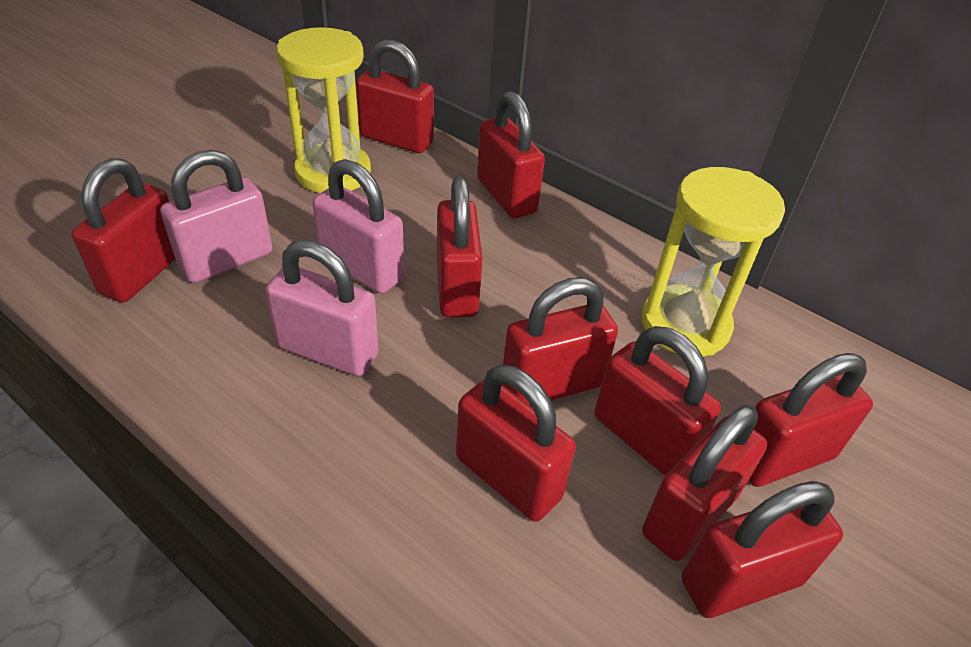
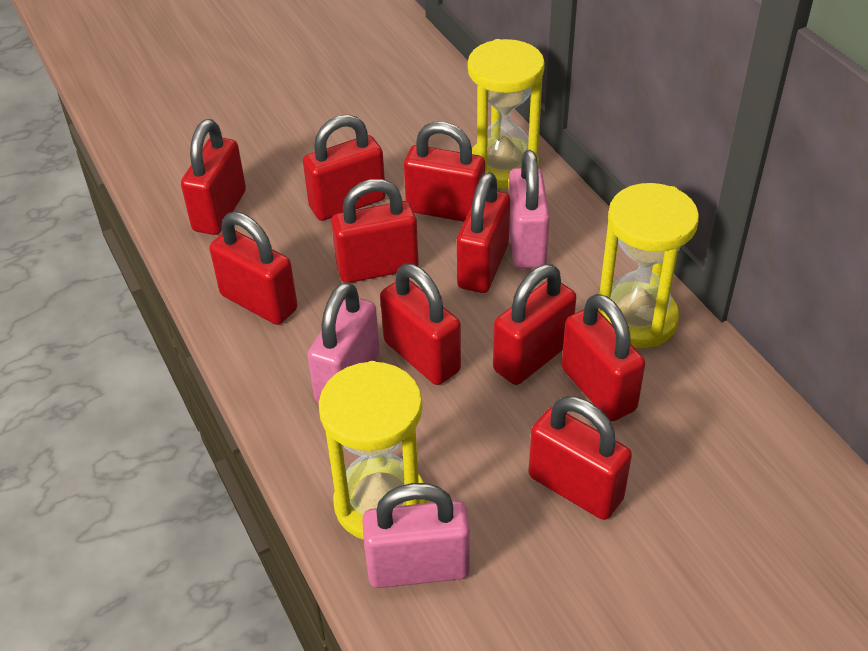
yellow hourglass: 2 -> 3

